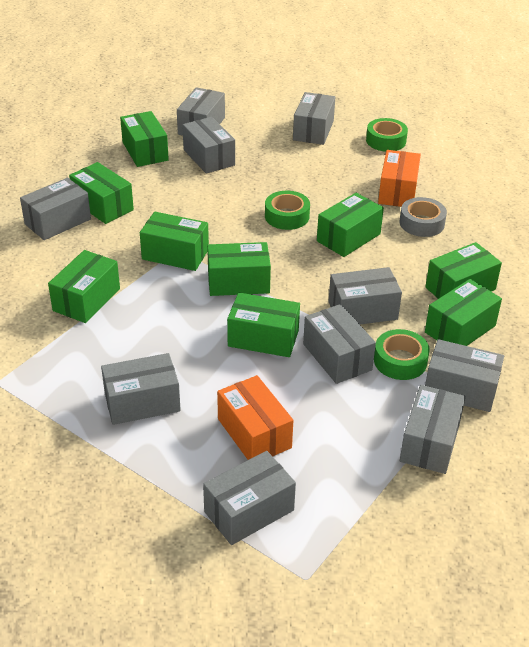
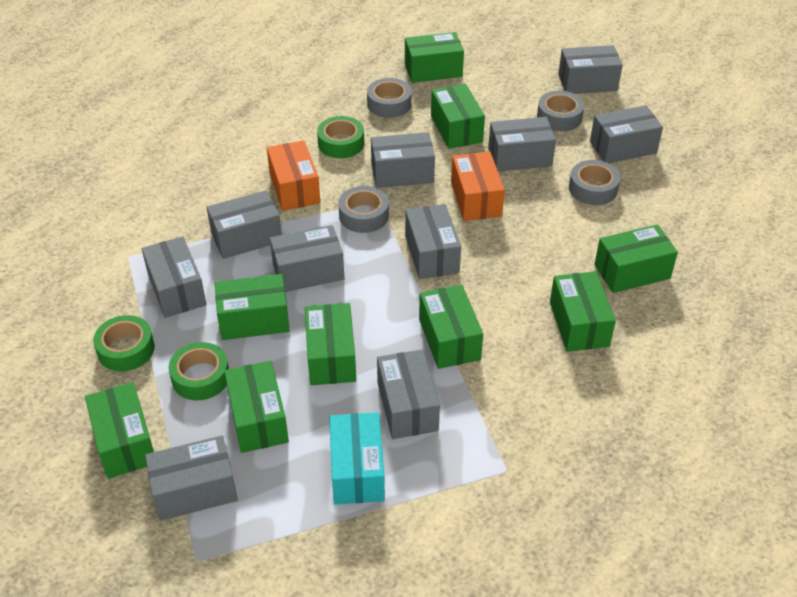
grey tape: 1 -> 4
turquoise box: 0 -> 1

